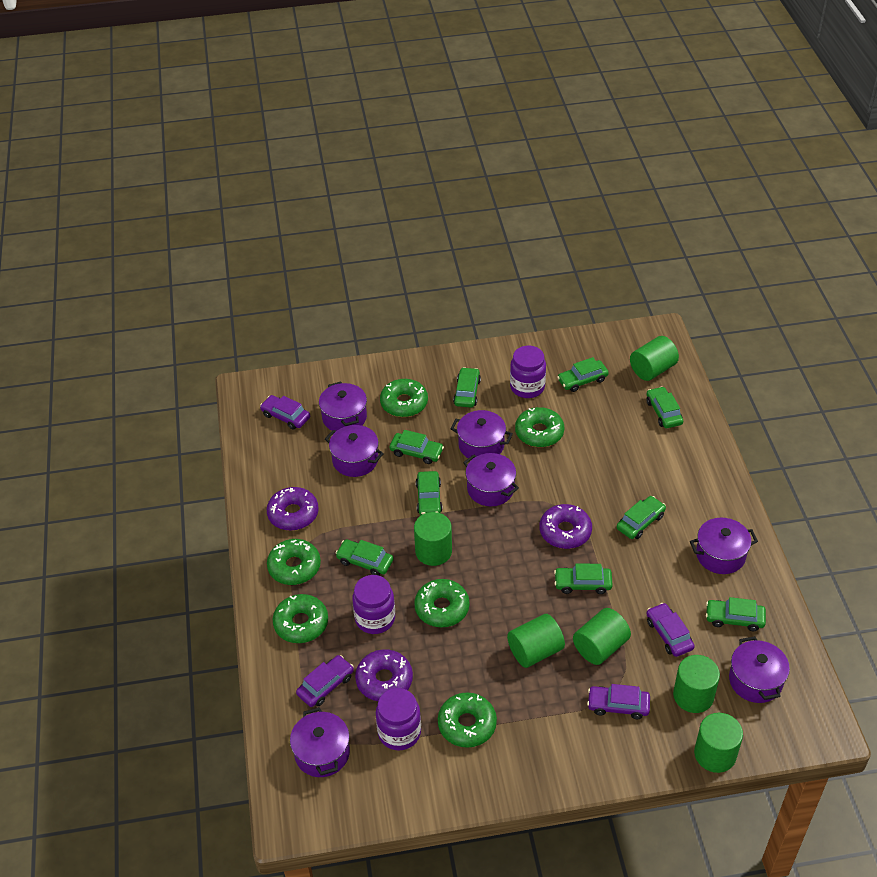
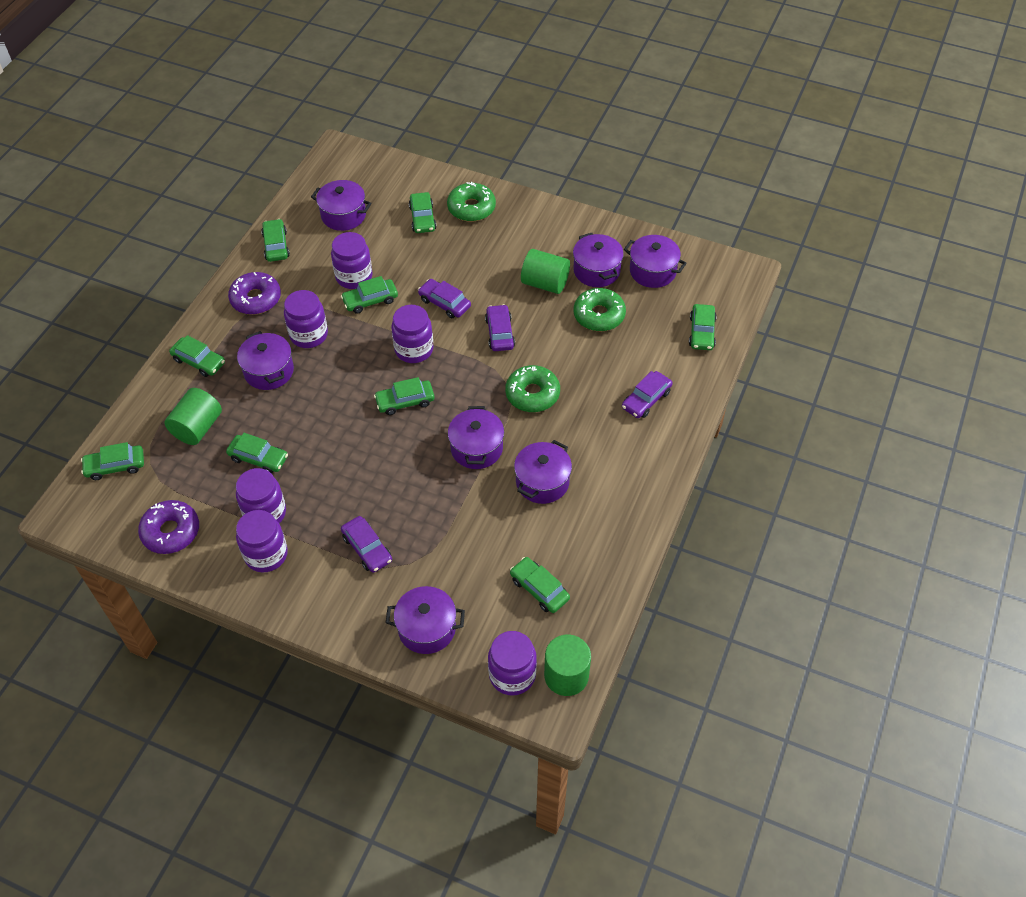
green cylinder: 6 -> 3
green donut: 6 -> 3
purple donut: 3 -> 2
purple jar: 3 -> 6

